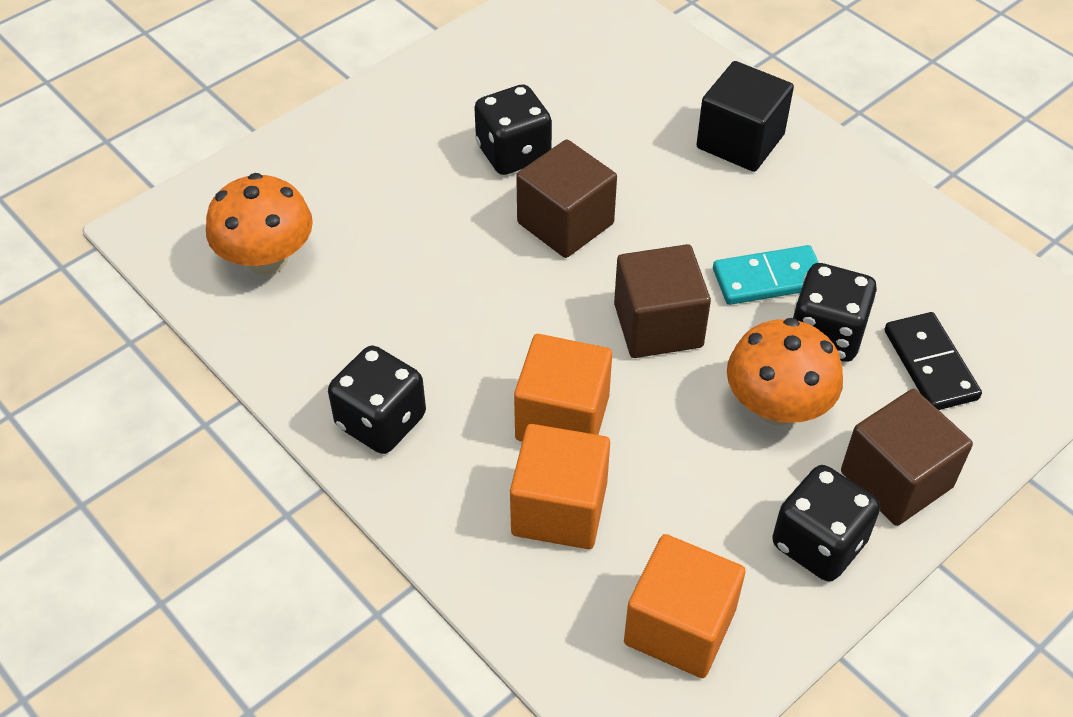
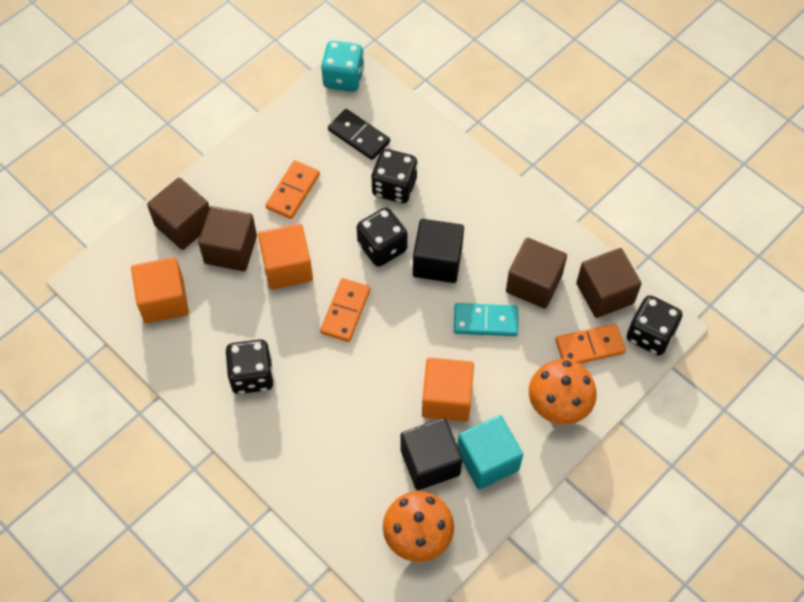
black cube: 1 -> 2
brown cube: 3 -> 4
orange domino: 0 -> 3
turquoise cube: 0 -> 1
turquoise dice: 0 -> 1

